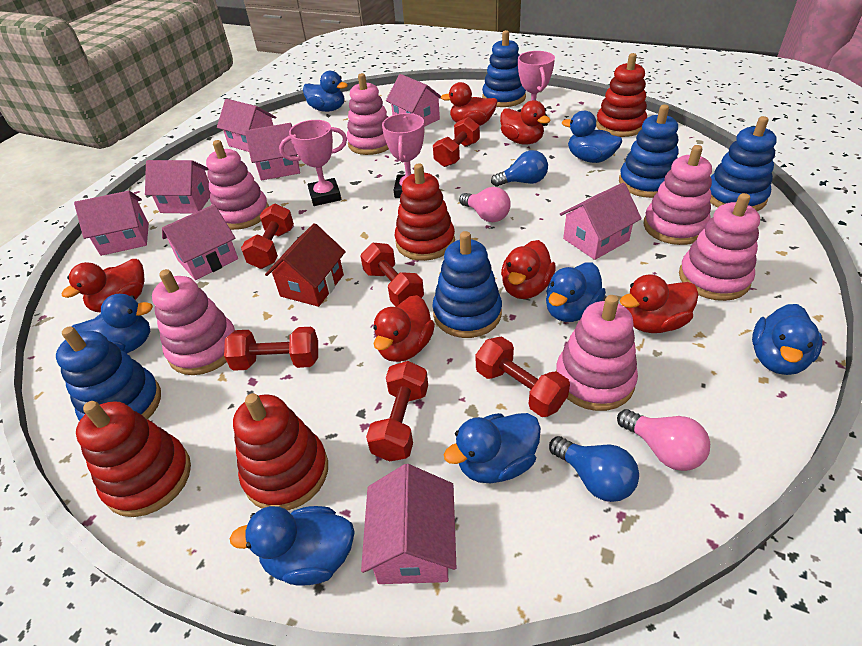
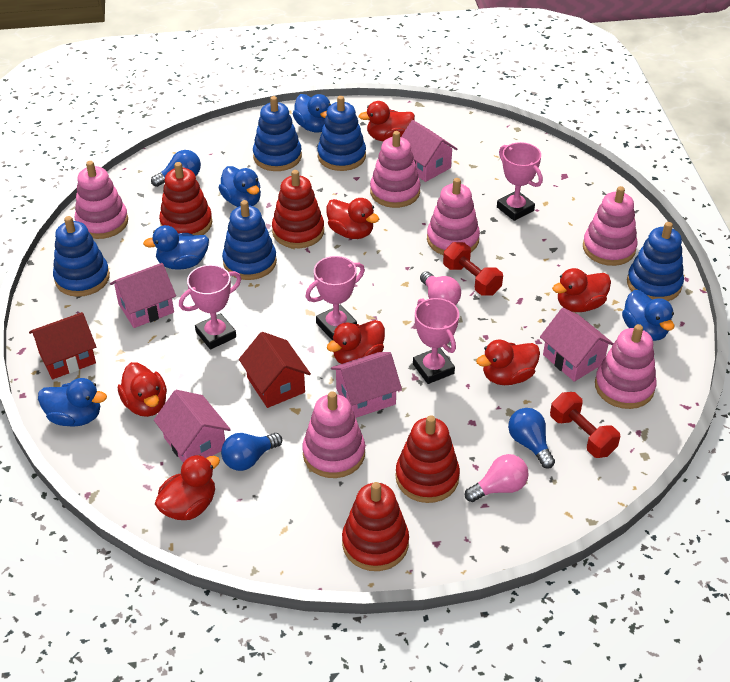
blue duck: 7 -> 5
blue light bulb: 2 -> 3
pink house: 8 -> 5
pink trophy: 3 -> 4
red duck: 6 -> 7
red dumbbell: 6 -> 2
red house: 1 -> 2

